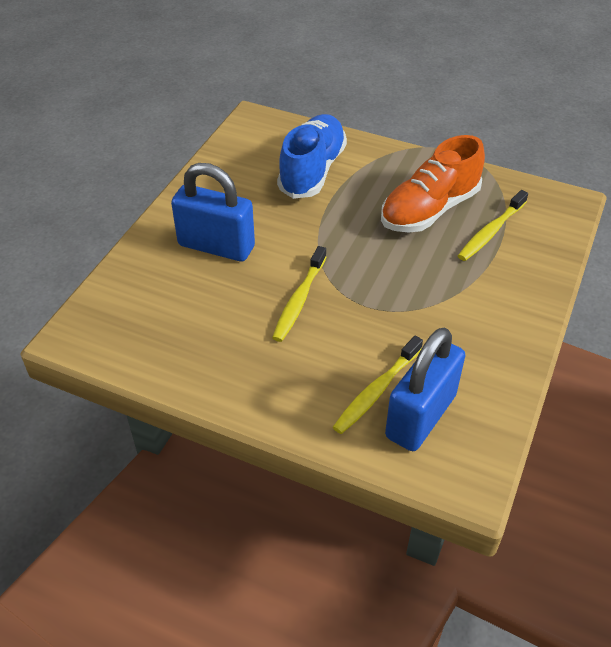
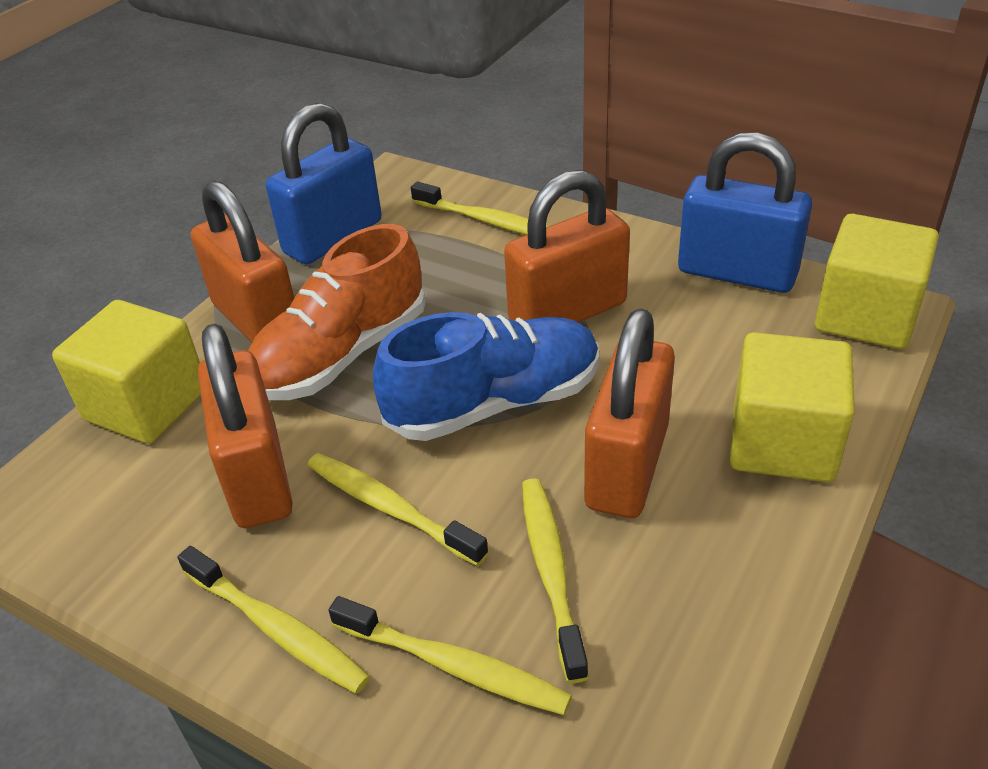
orange padlock: 0 -> 4
yellow cube: 0 -> 3
yellow toothbrush: 3 -> 5

